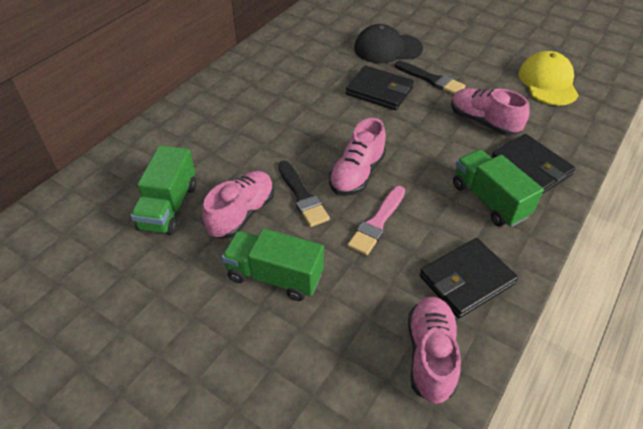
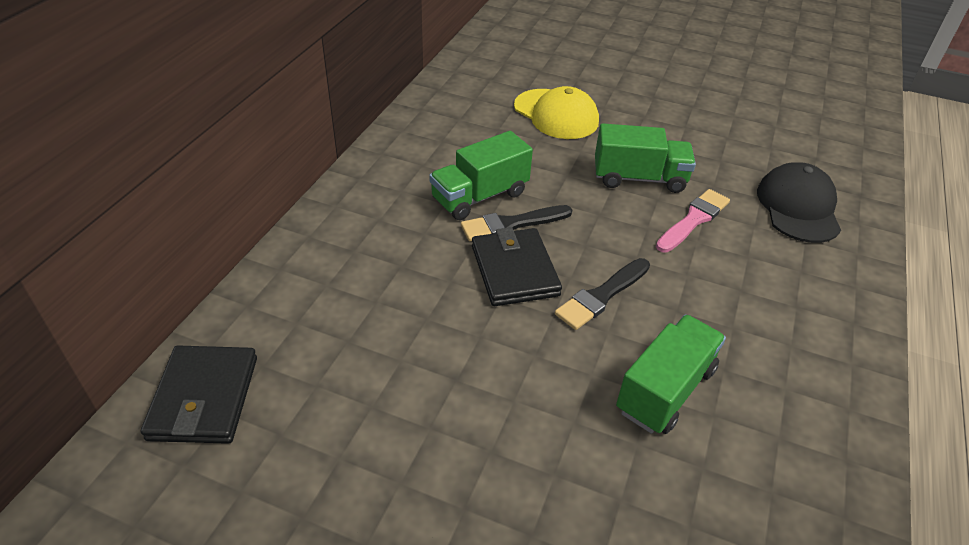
black wallet: 3 -> 2
pink shoe: 4 -> 0

